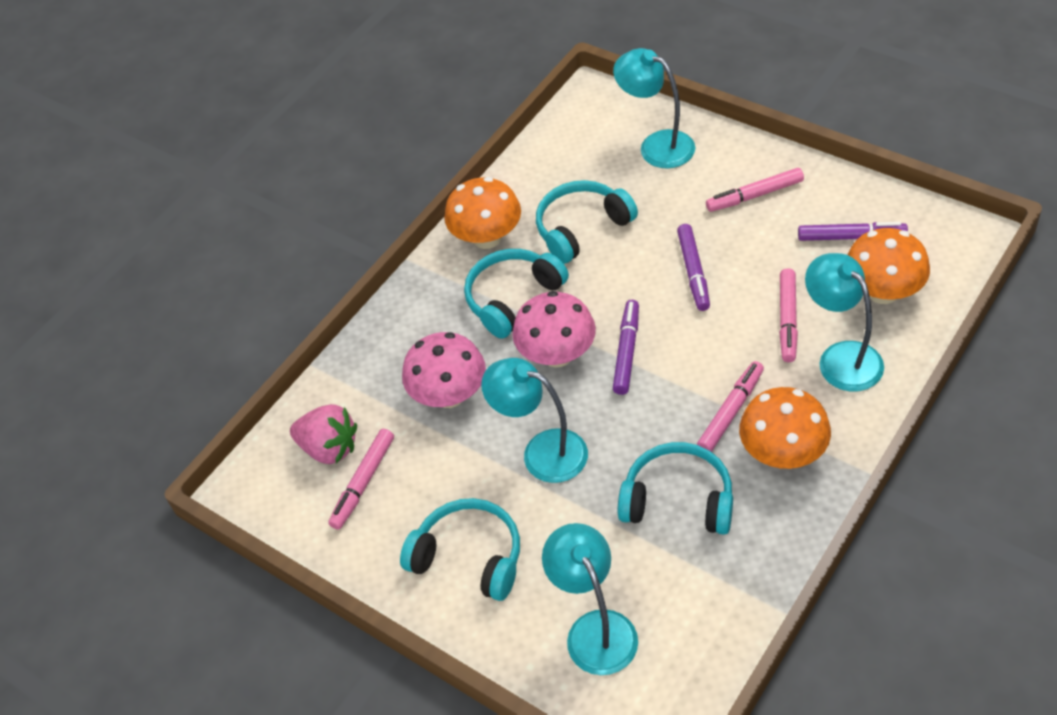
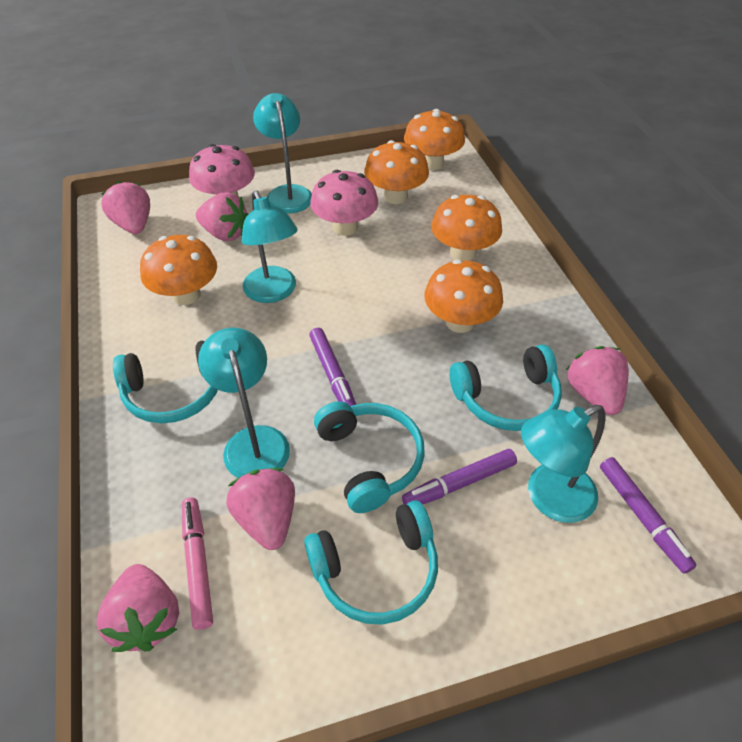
orange mushroom: 3 -> 5
pink marker: 4 -> 1
pink strawberry: 1 -> 5

